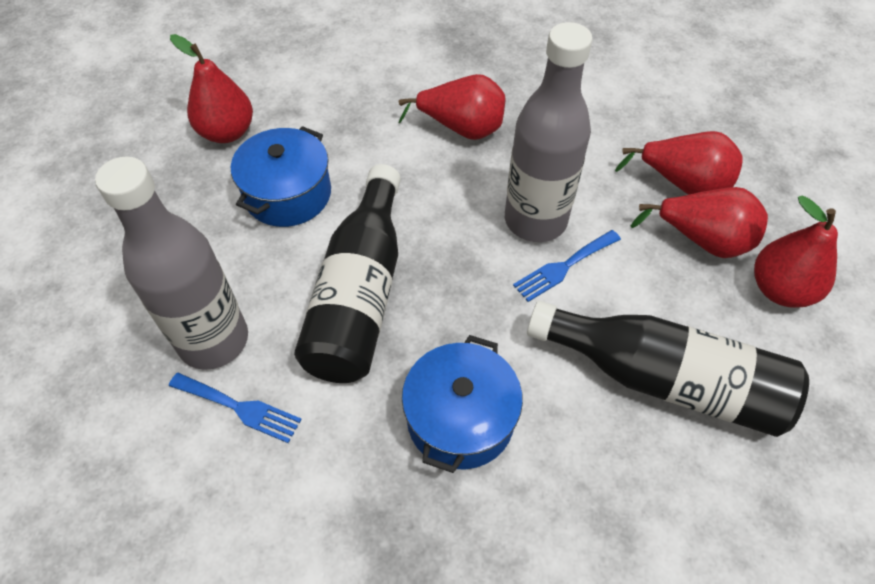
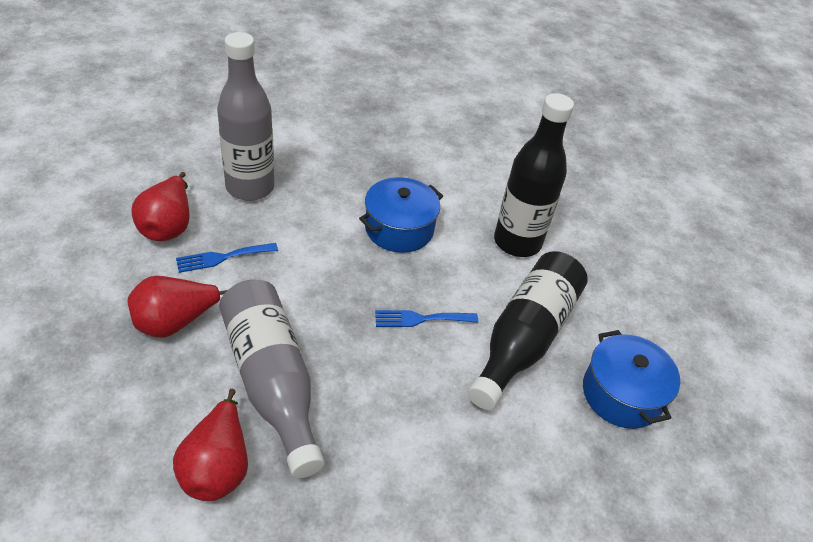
red pear: 5 -> 3

